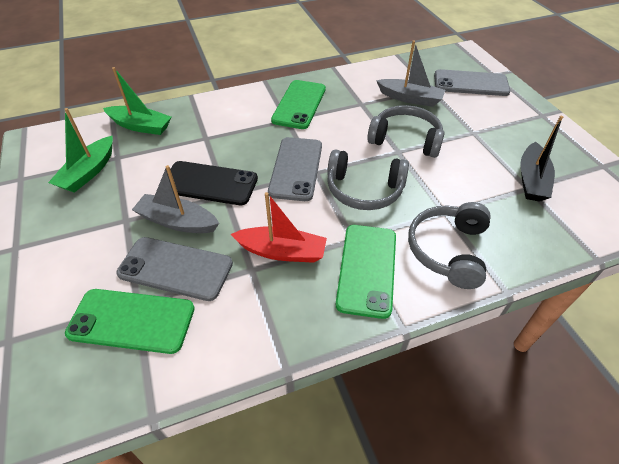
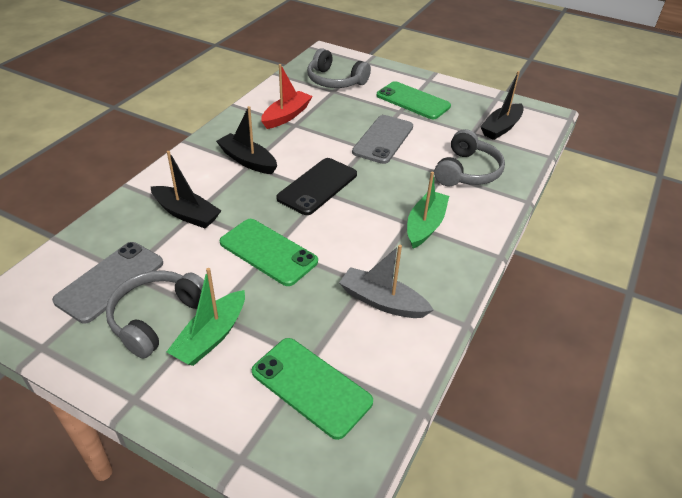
black boat: 1 -> 3
grey boat: 2 -> 1
grey phone: 3 -> 2

